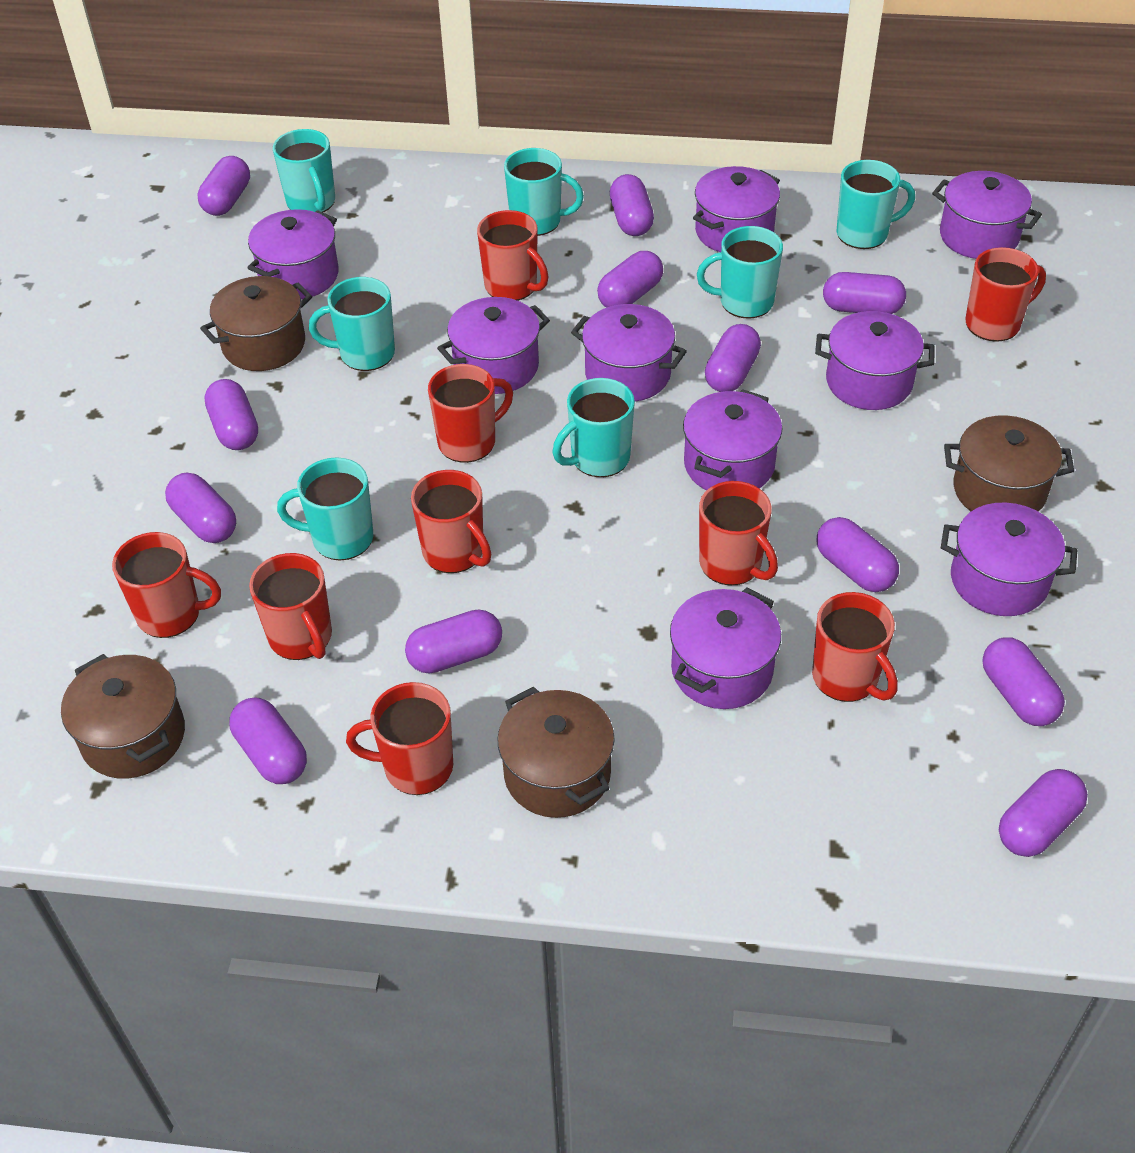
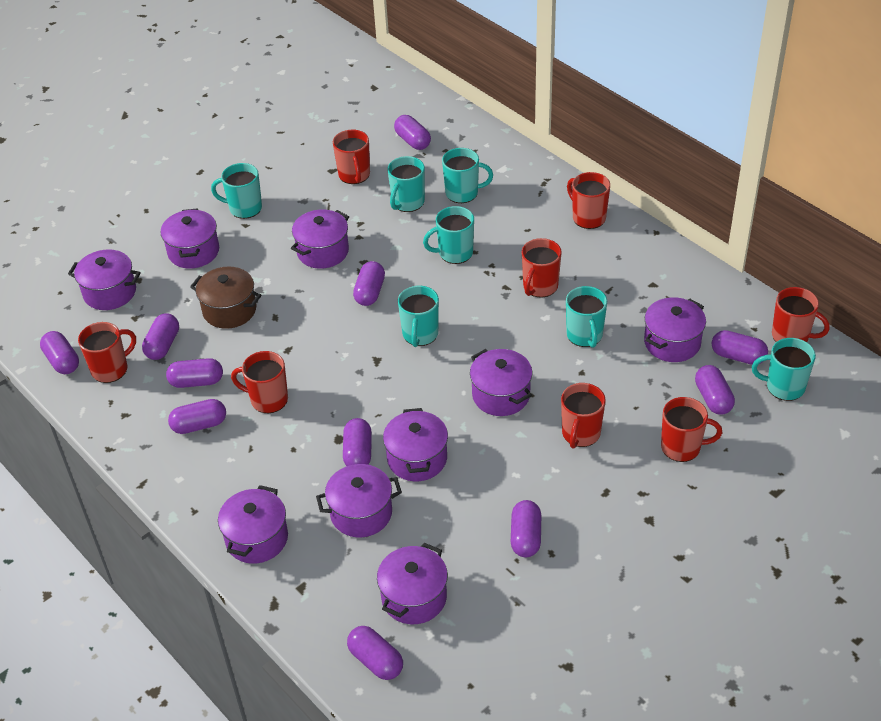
brown pot: 4 -> 1
purple capsule: 12 -> 11
red mug: 9 -> 8

